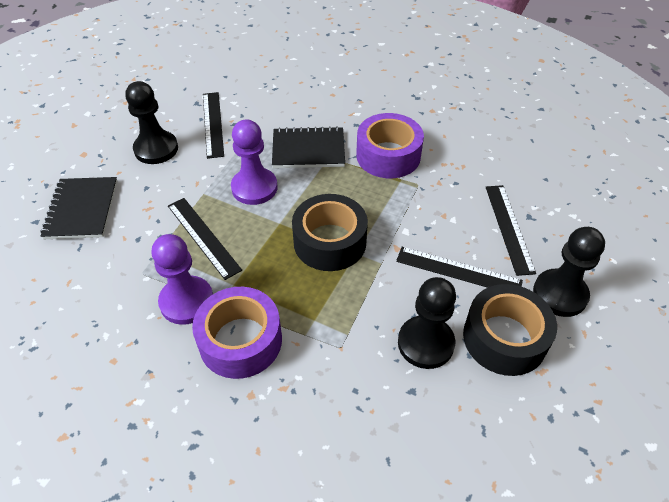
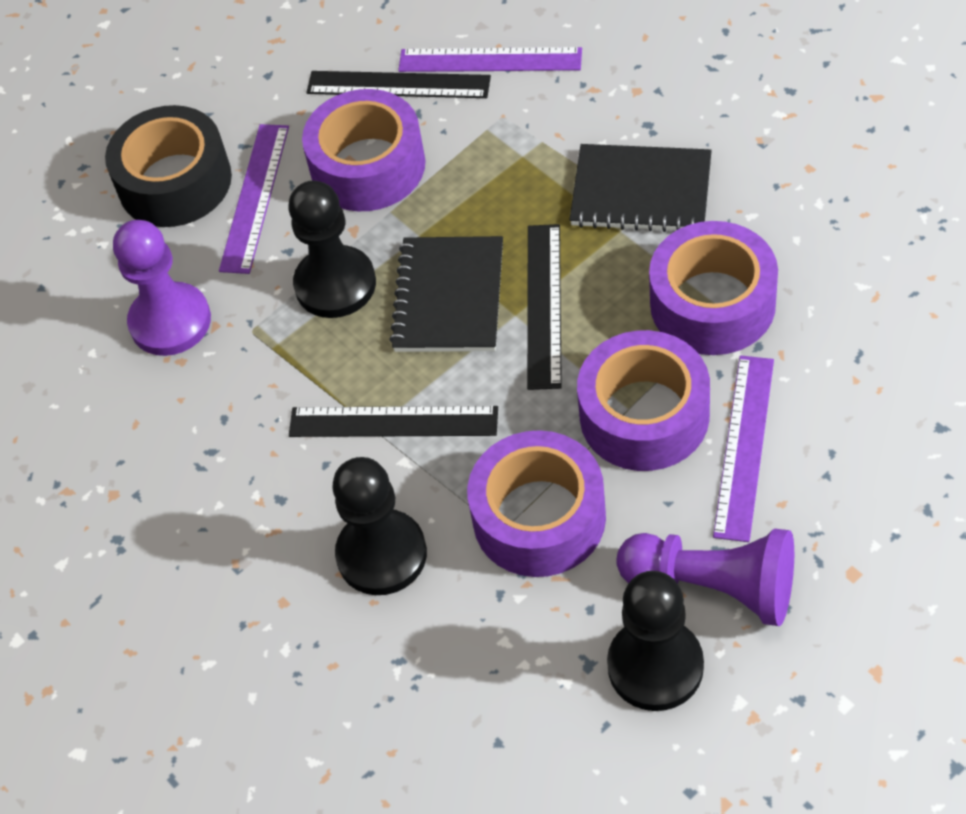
black ruler: 4 -> 3
black tape: 2 -> 1
purple ruler: 0 -> 3
purple tape: 2 -> 4

